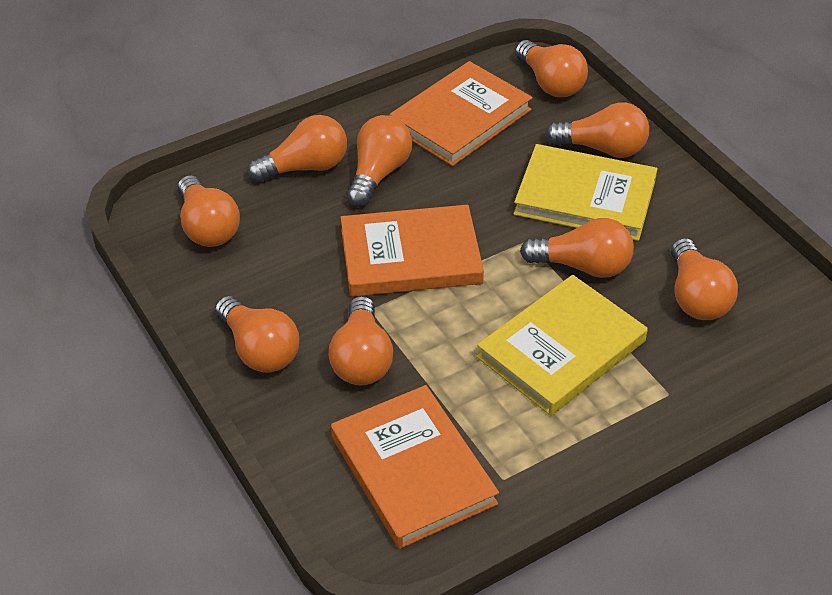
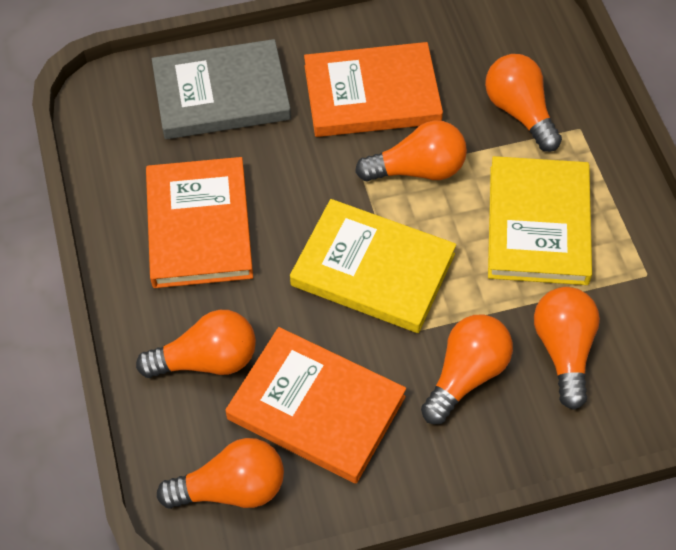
grey book: 0 -> 1
orange light bulb: 9 -> 6

